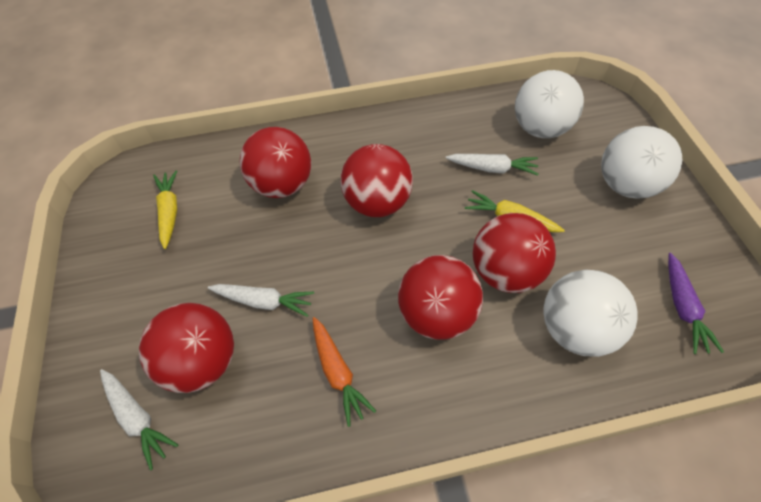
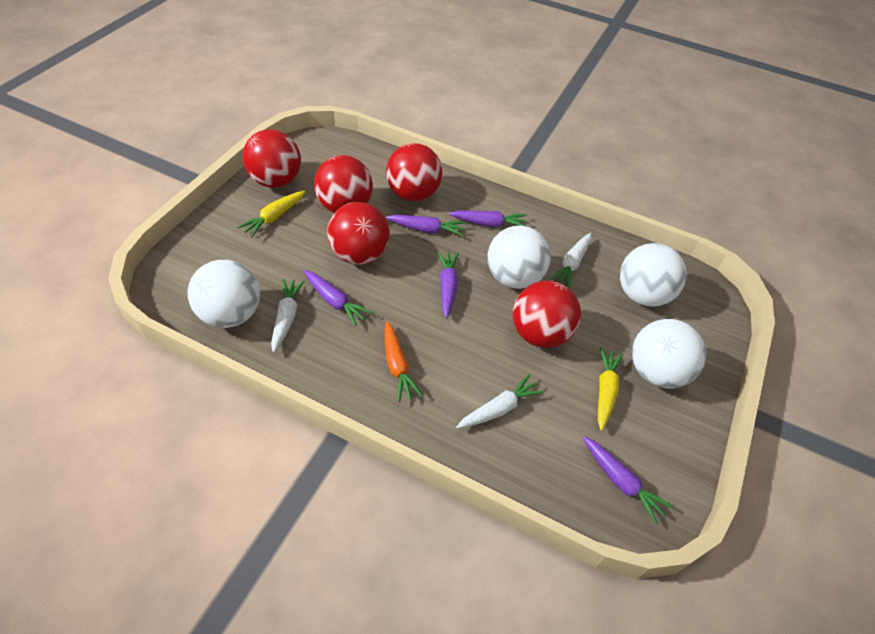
purple carrot: 1 -> 5
white ball: 3 -> 4

